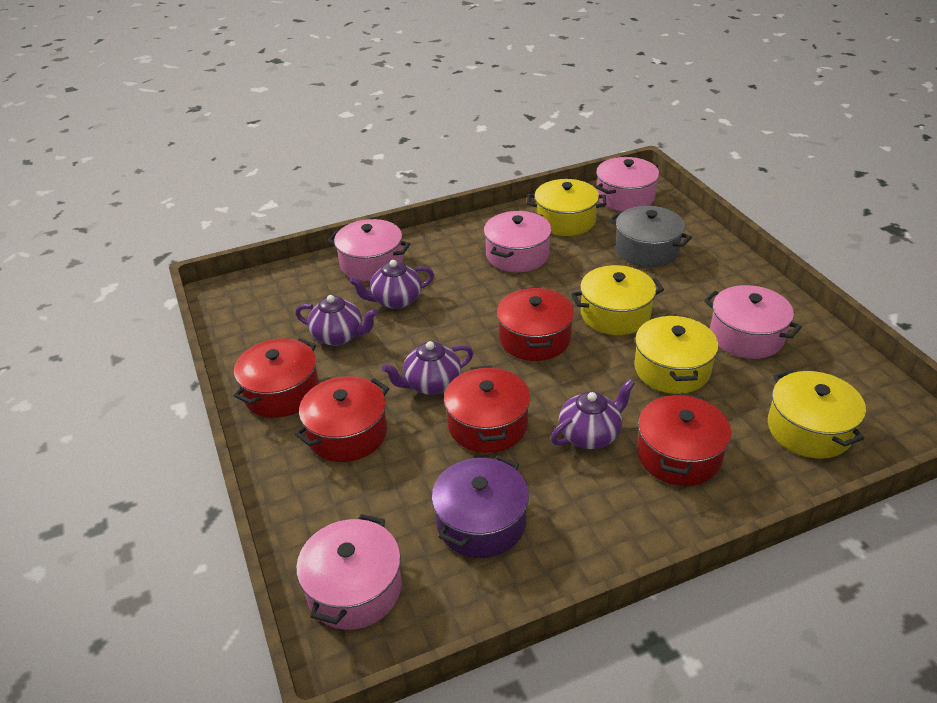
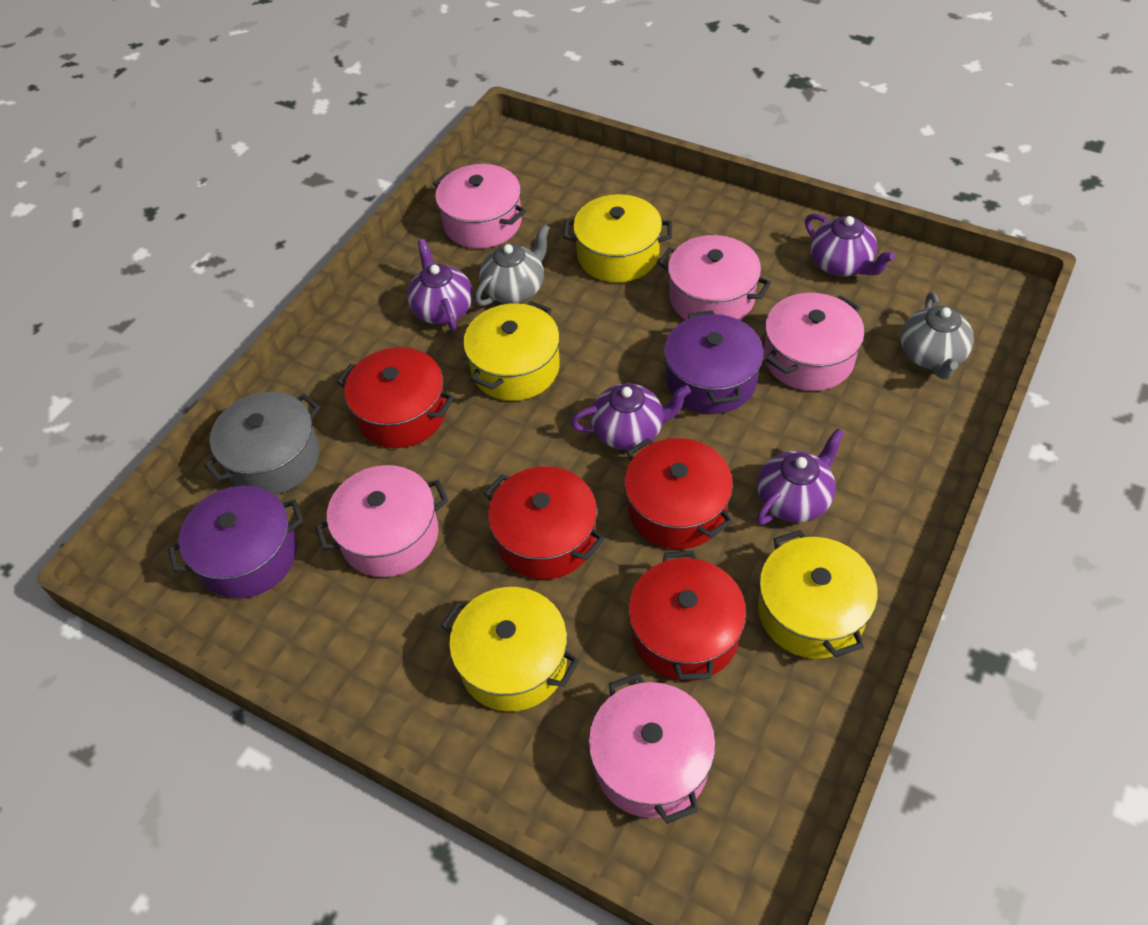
grey teapot: 0 -> 2
purple pot: 1 -> 2
red pot: 5 -> 4

